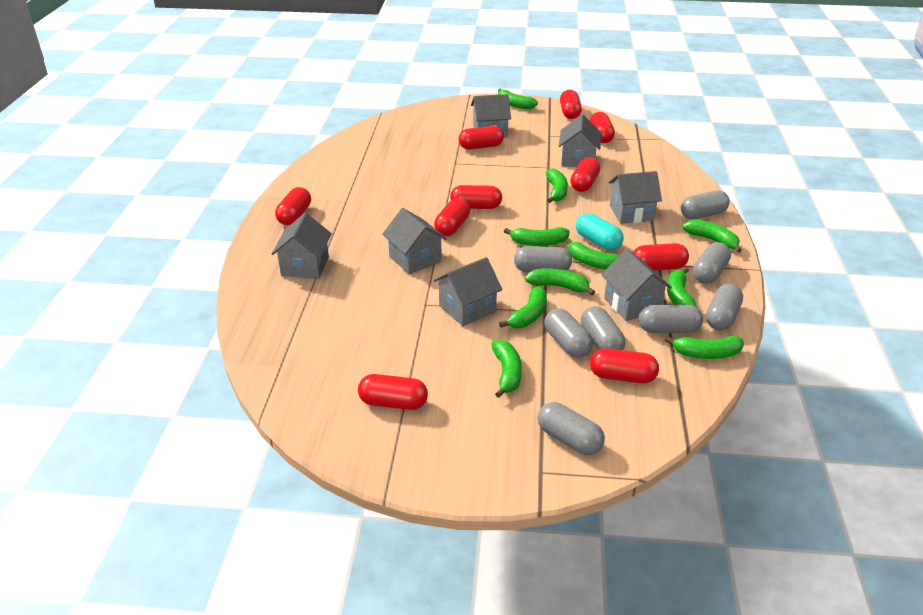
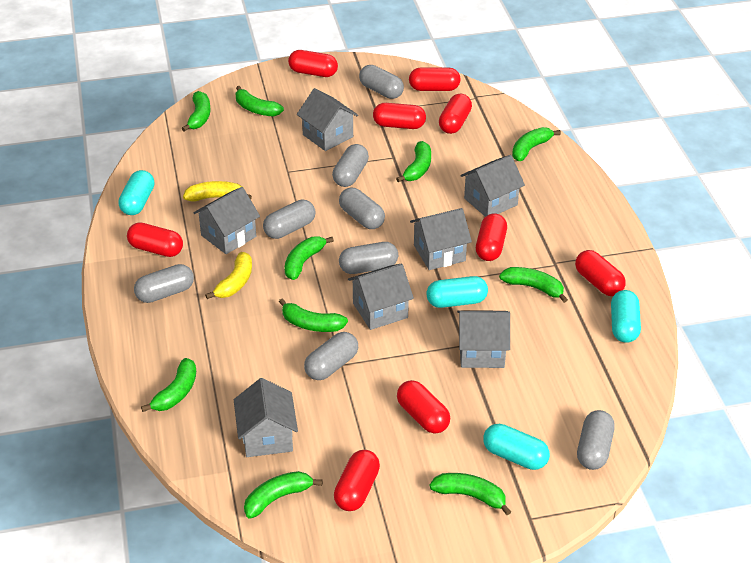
red capsule: 10 -> 9
turquoise capsule: 1 -> 4
yellow banana: 0 -> 2

